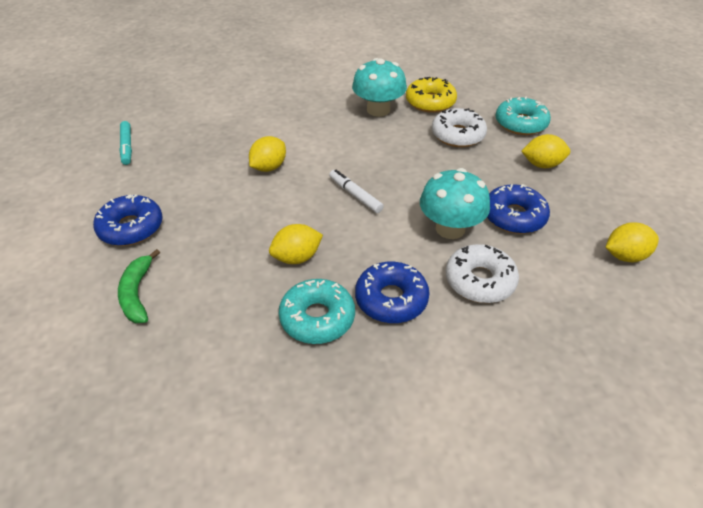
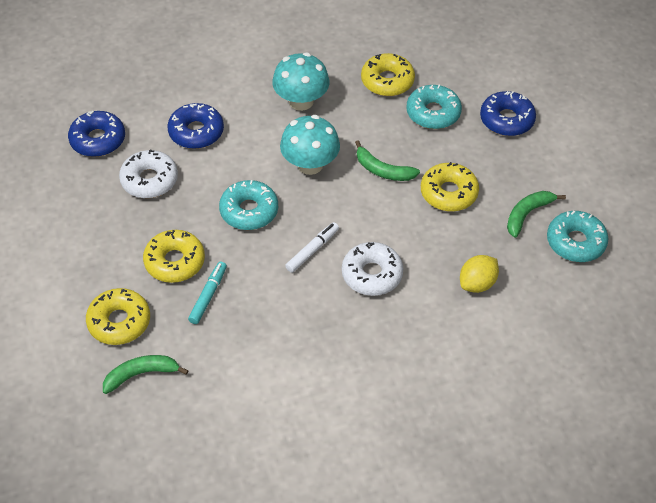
green banana: 1 -> 3
turquoise donut: 2 -> 3
yellow donut: 1 -> 4
yellow lemon: 4 -> 1

